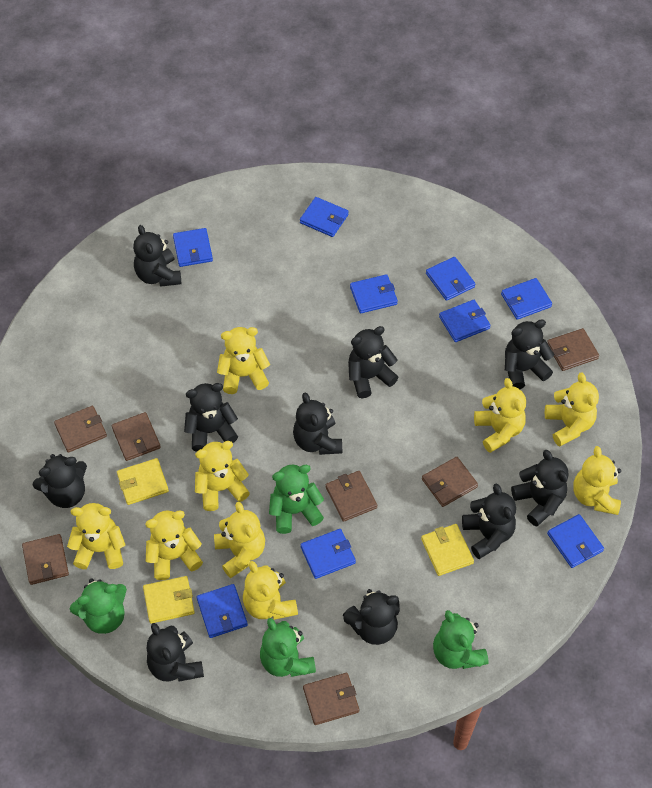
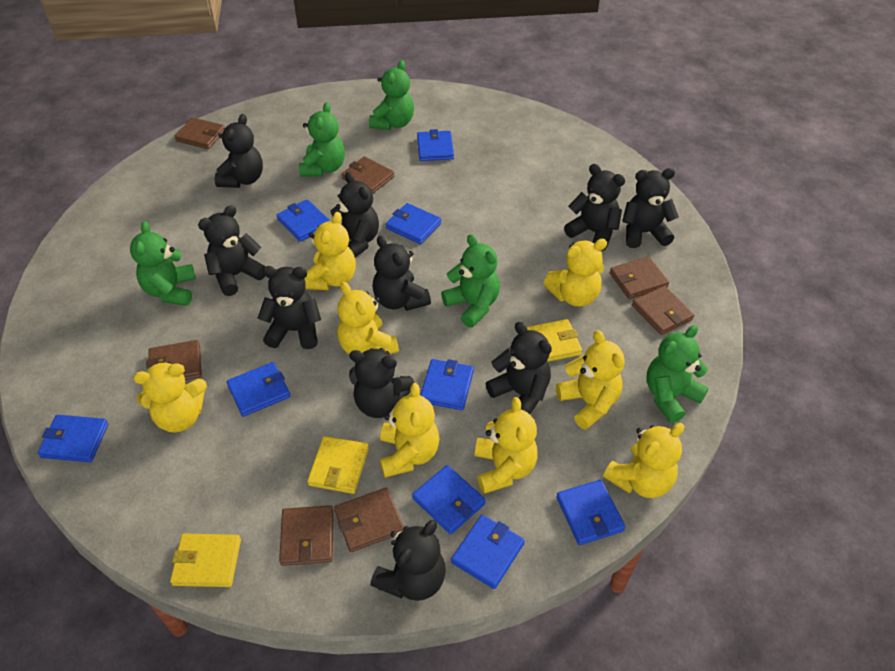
green teddy bear: 4 -> 5
yellow teddy bear: 9 -> 8

